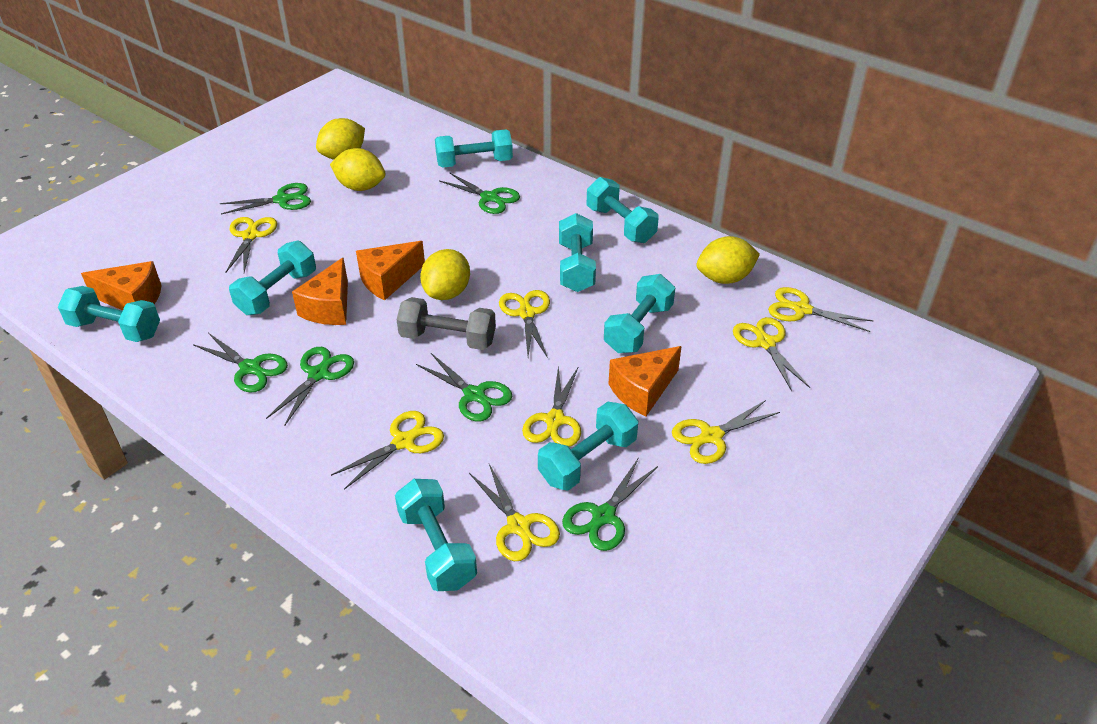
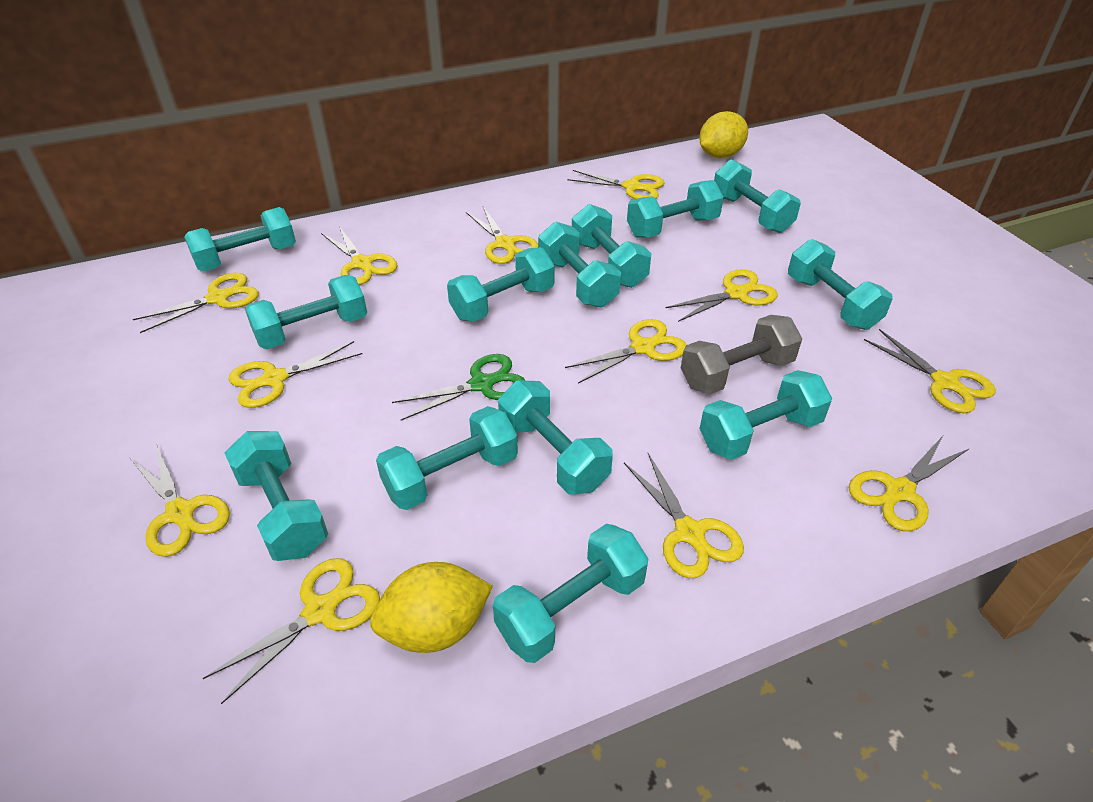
green scissors: 6 -> 1
orange cheese: 4 -> 0
turquoise dumbbell: 8 -> 13
yellow lemon: 4 -> 2
yellow scissors: 8 -> 12

